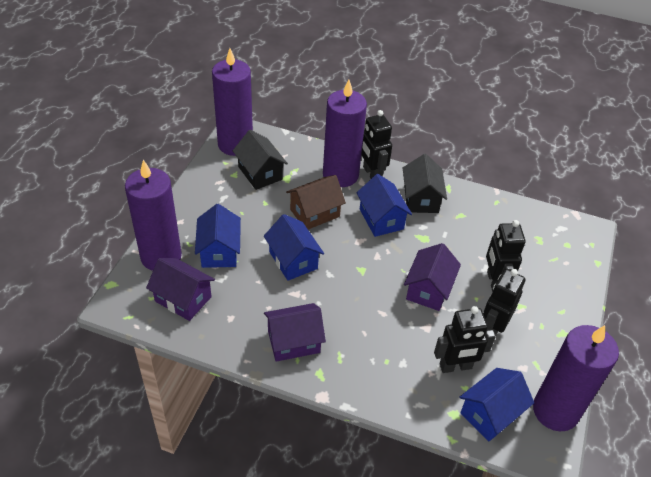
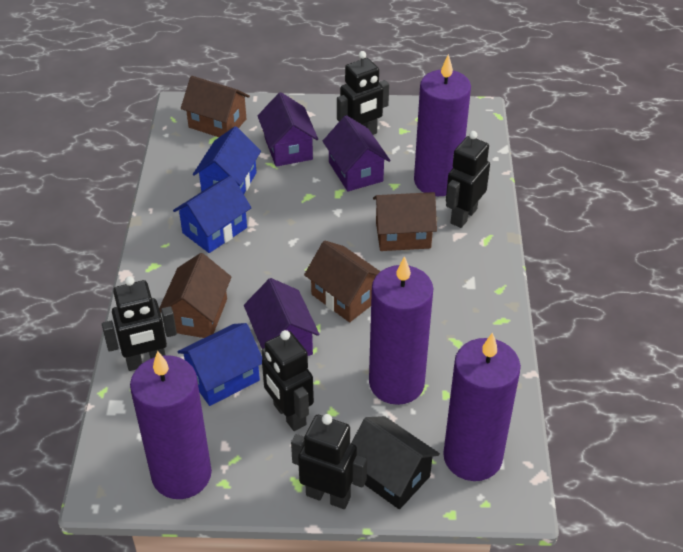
black house: 2 -> 1
black robot: 4 -> 5
blue house: 4 -> 3
brown house: 1 -> 4

